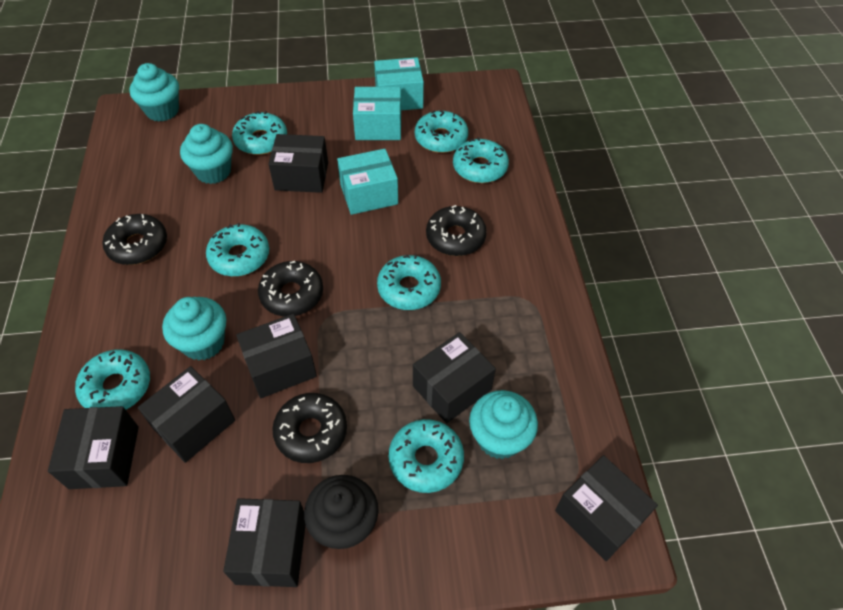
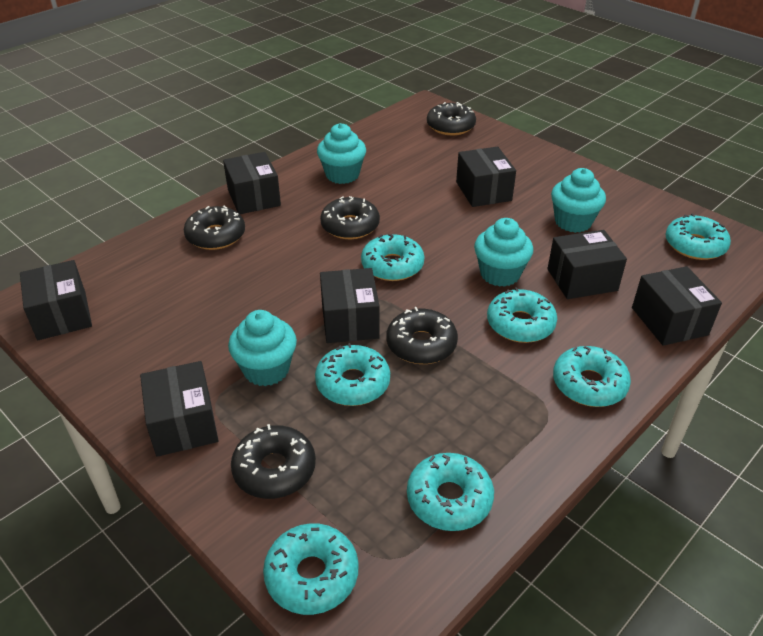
black cupcake: 1 -> 0
black donut: 4 -> 5
turquoise box: 3 -> 0

